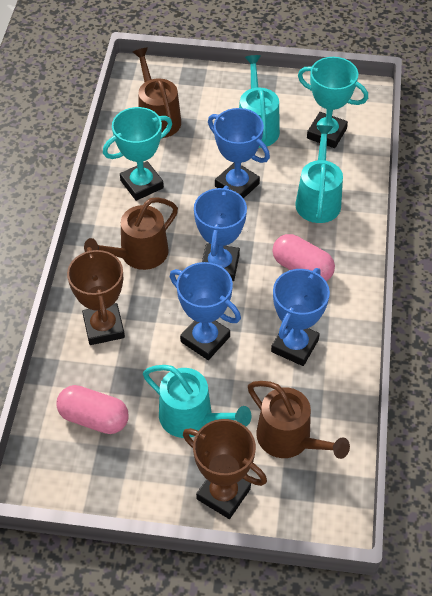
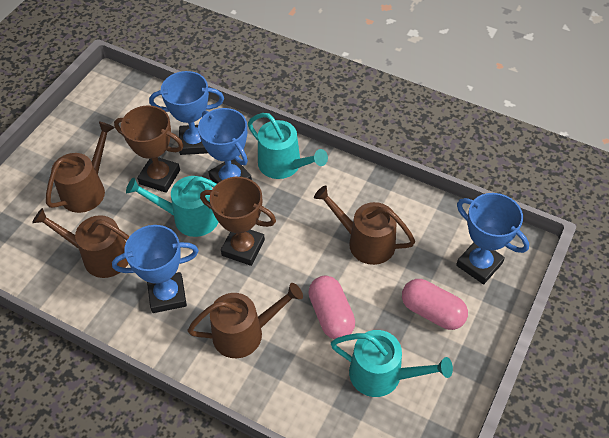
brown watering can: 3 -> 4
turquoise trophy: 2 -> 0

